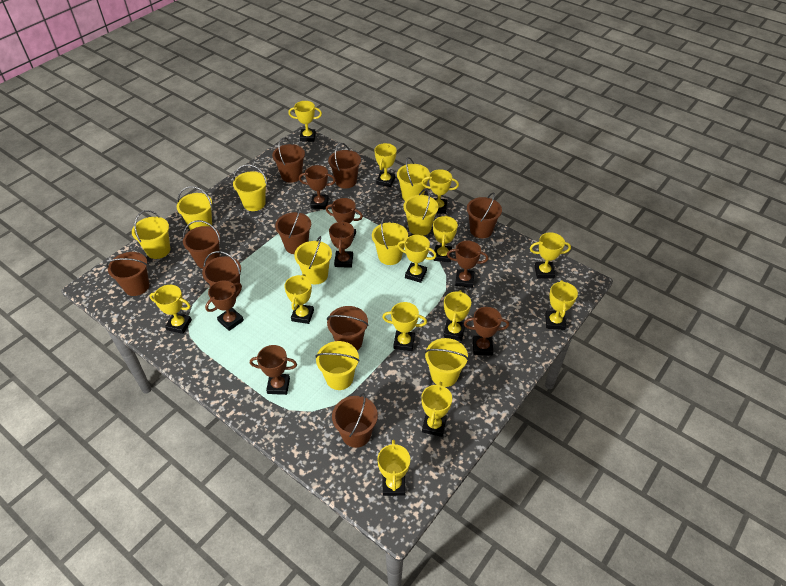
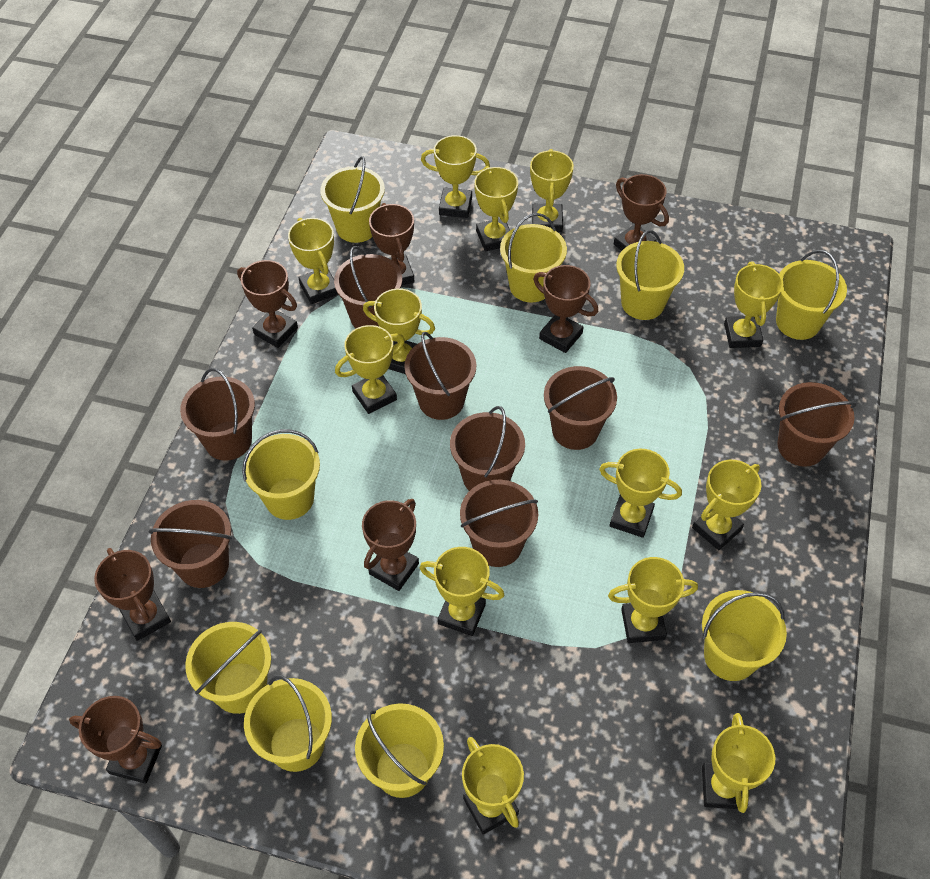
brown bucket: 9 -> 8

